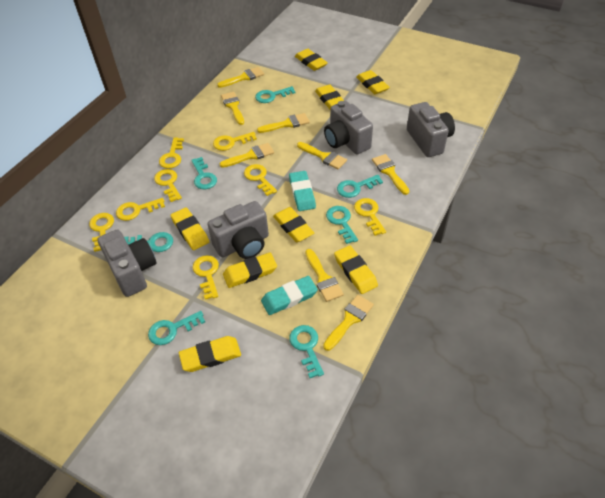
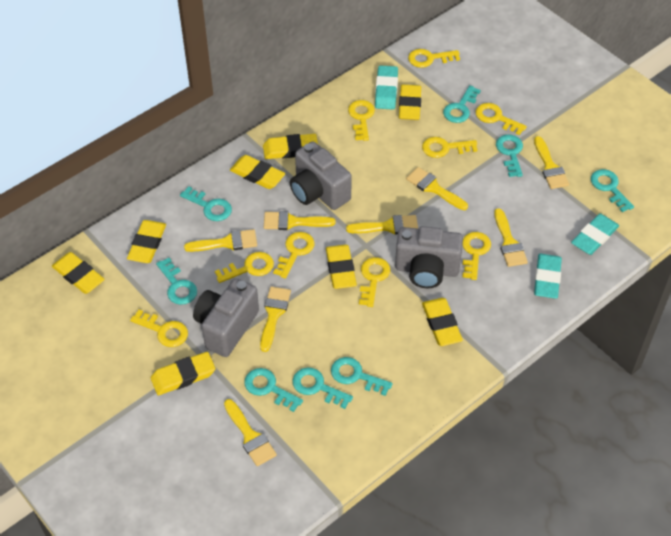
grey camera: 4 -> 3
turquoise eraser: 2 -> 3
turquoise key: 7 -> 8
yellow key: 8 -> 9

